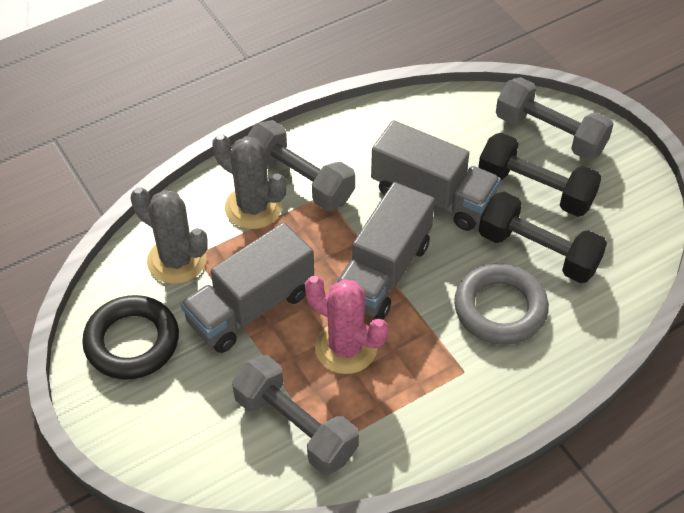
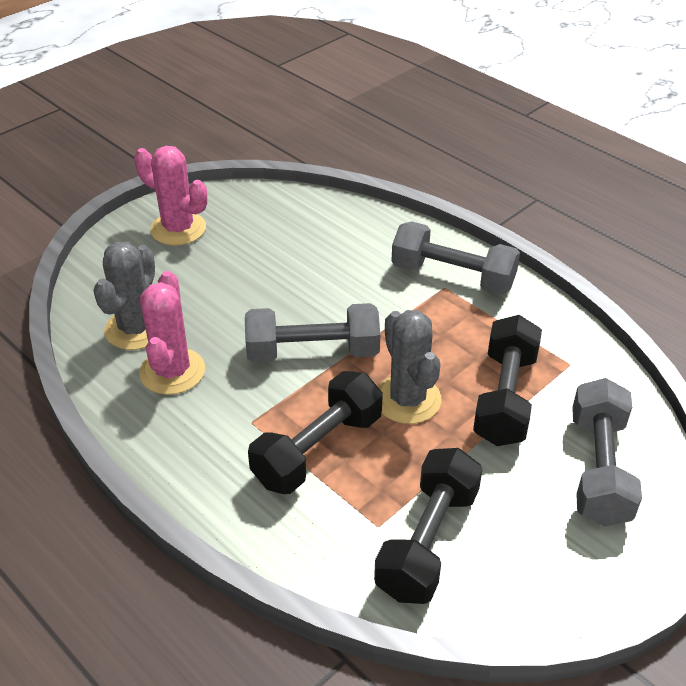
black dumbbell: 2 -> 3
black ring: 1 -> 0
grey ring: 1 -> 0
grey truck: 3 -> 0
pink cactus: 1 -> 2

